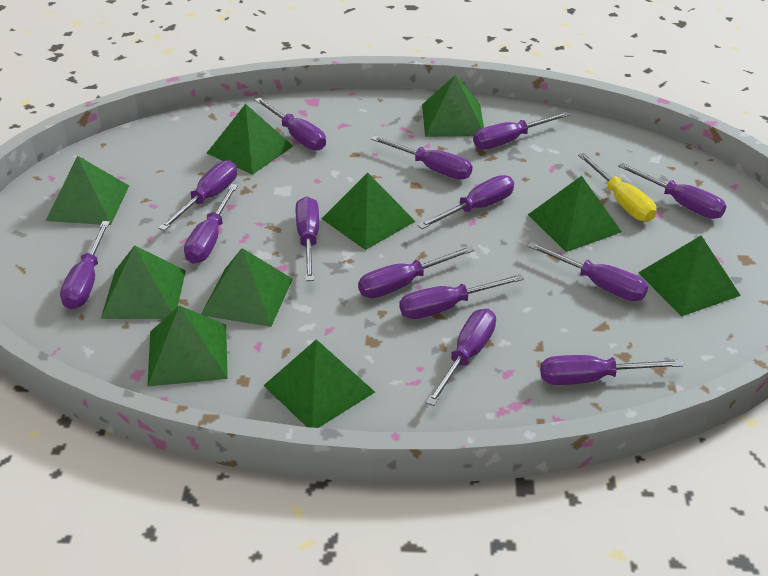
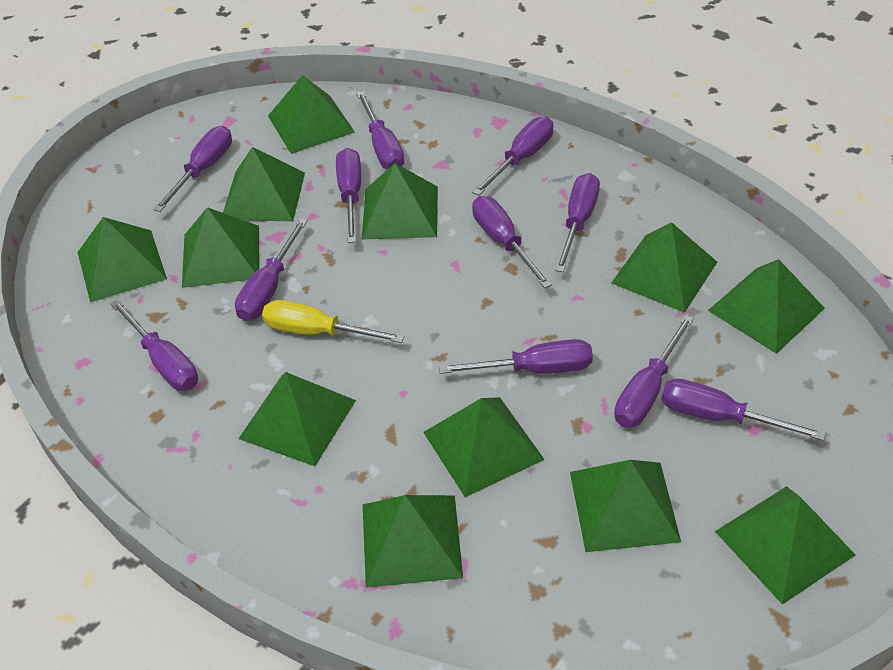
green pyramid: 10 -> 12
purple screwdriver: 14 -> 11

